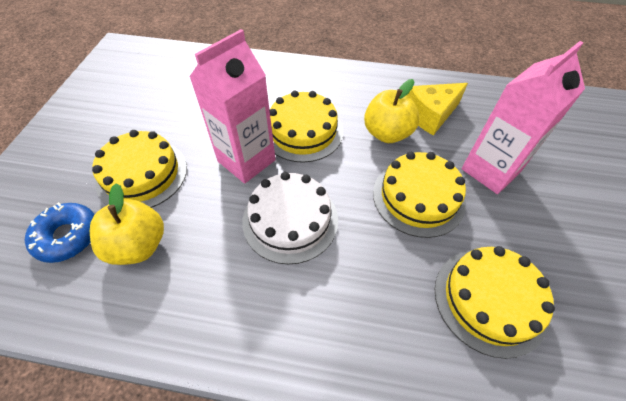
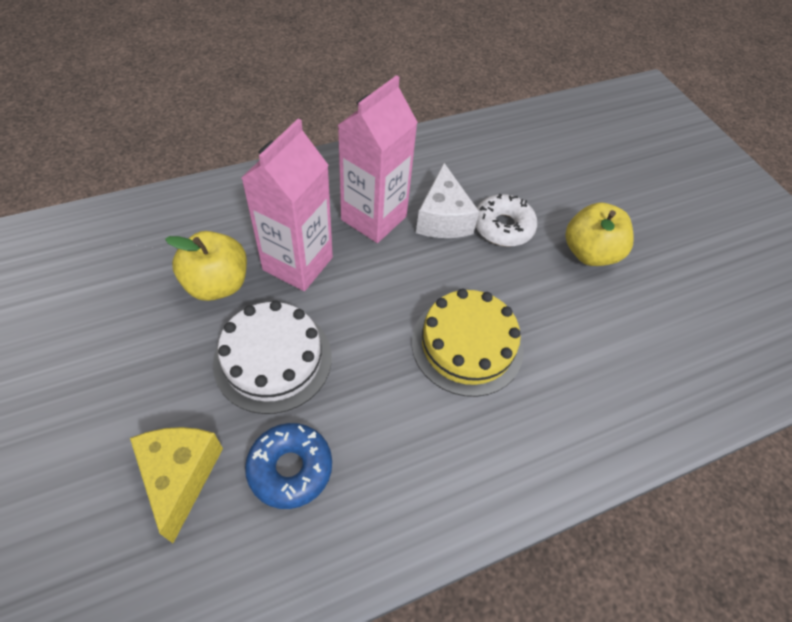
white cheese: 0 -> 1
white donut: 0 -> 1
yellow cake: 4 -> 1

